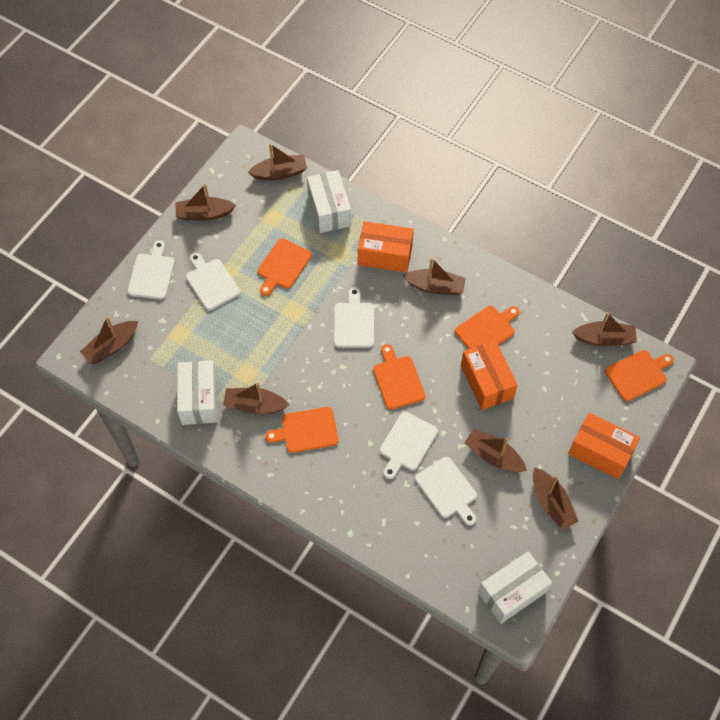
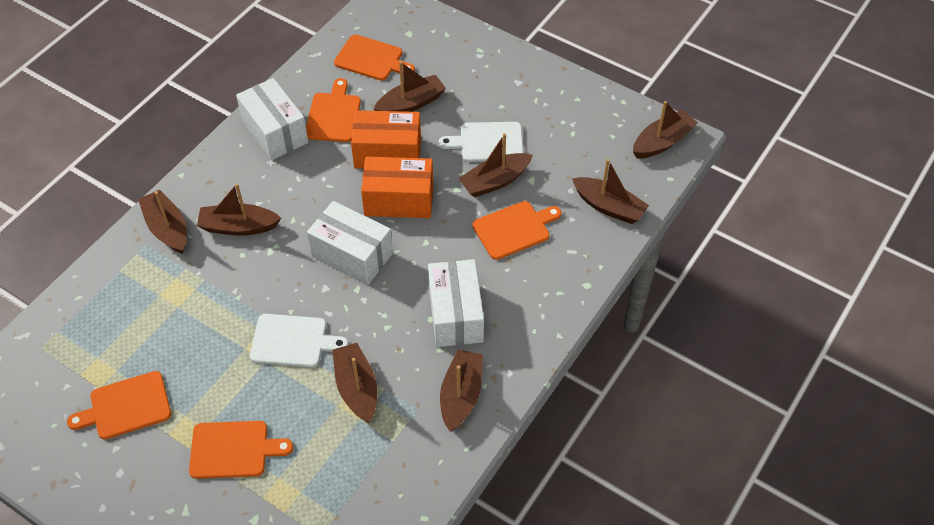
orange box: 3 -> 2
white cutting board: 5 -> 2

